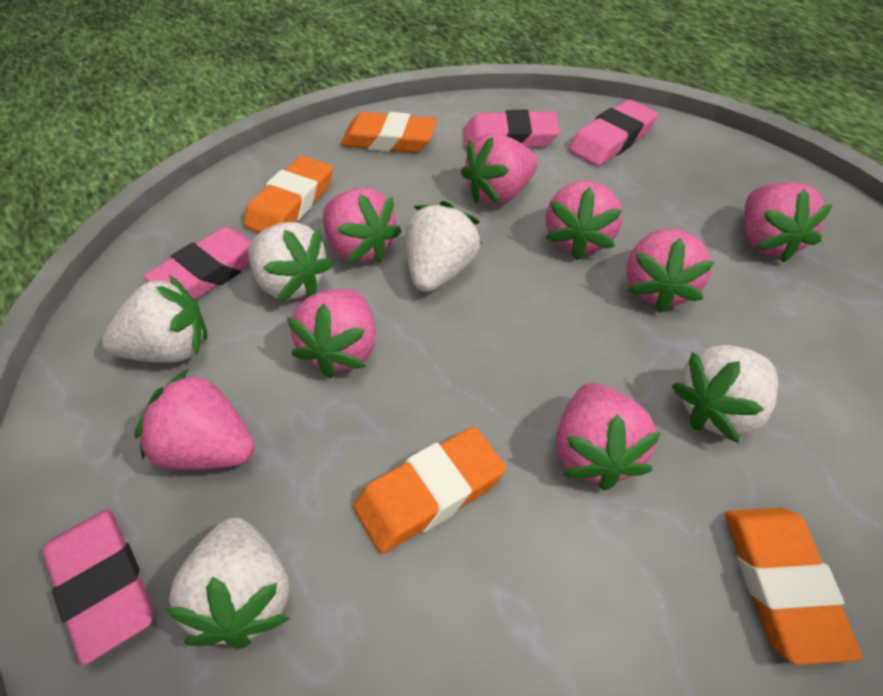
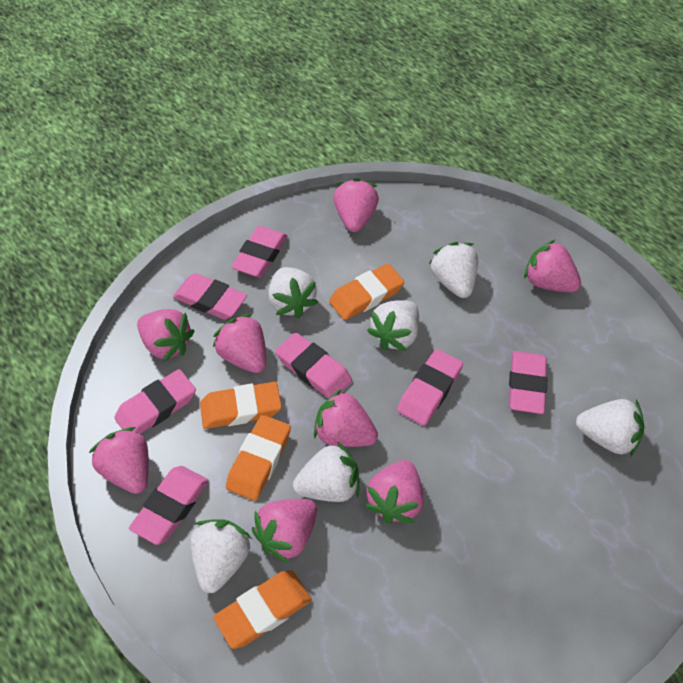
pink eraser: 4 -> 7
white strawberry: 5 -> 6

